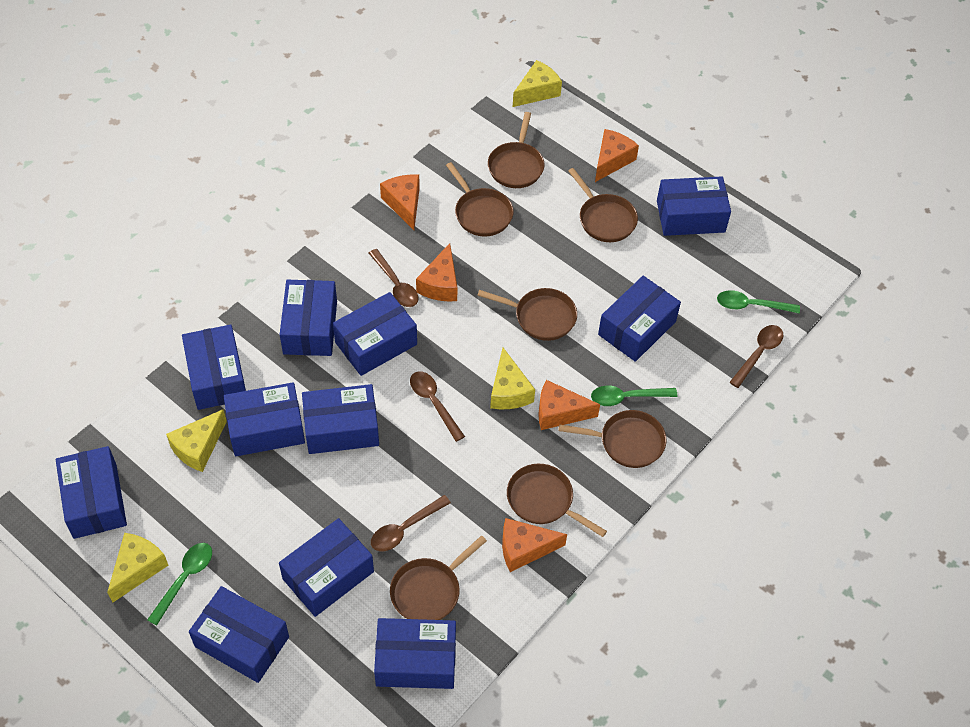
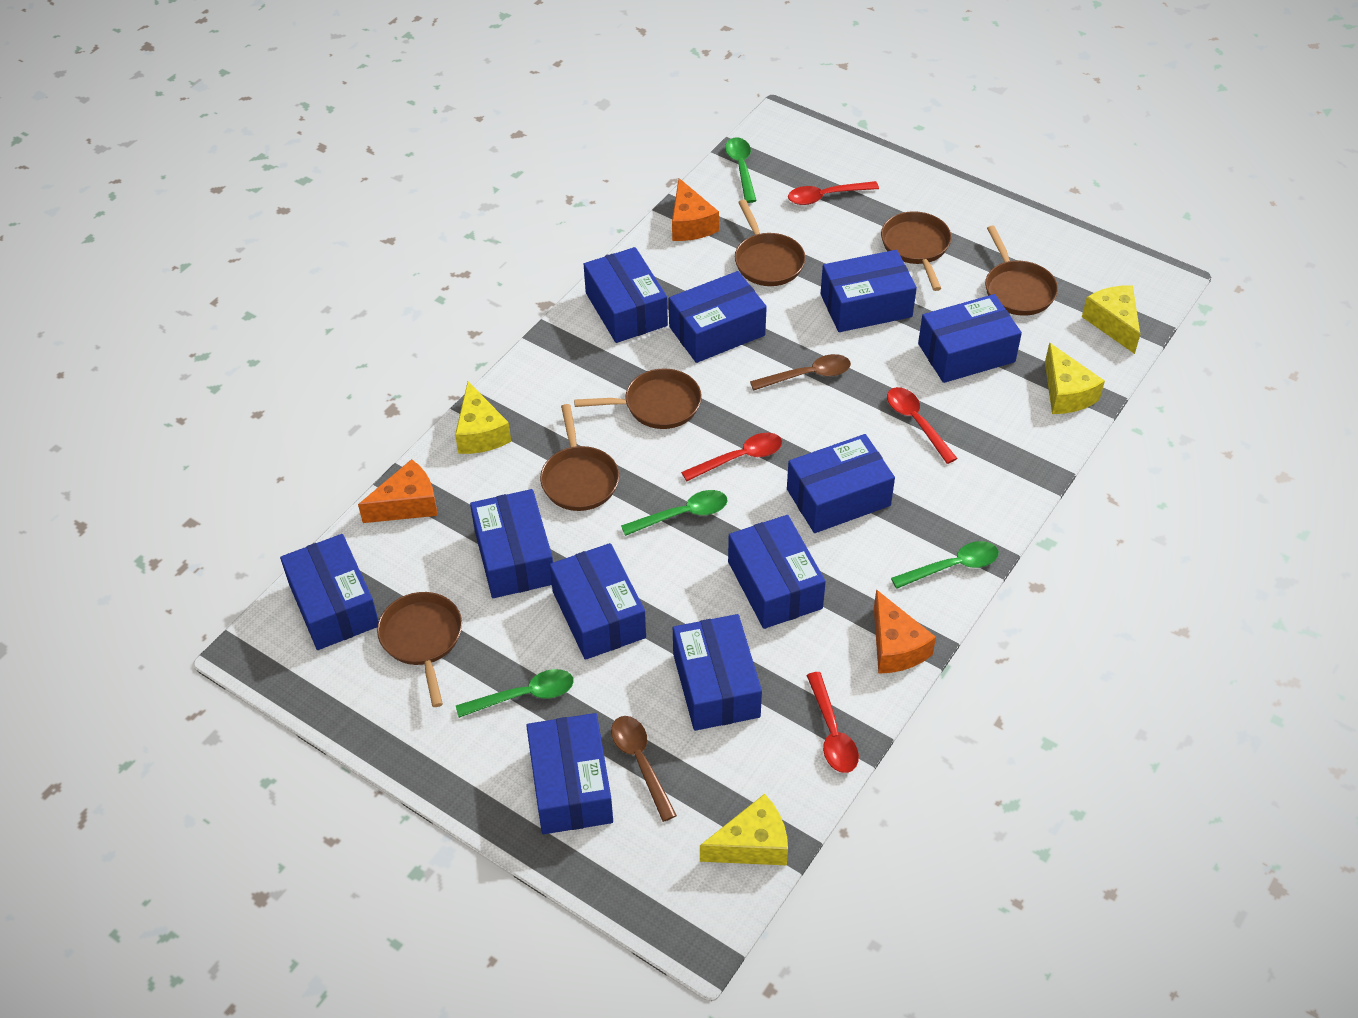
brown pan: 7 -> 6
brown spoon: 4 -> 2
green spoon: 3 -> 4
orange cheese: 5 -> 3
red spoon: 0 -> 4

